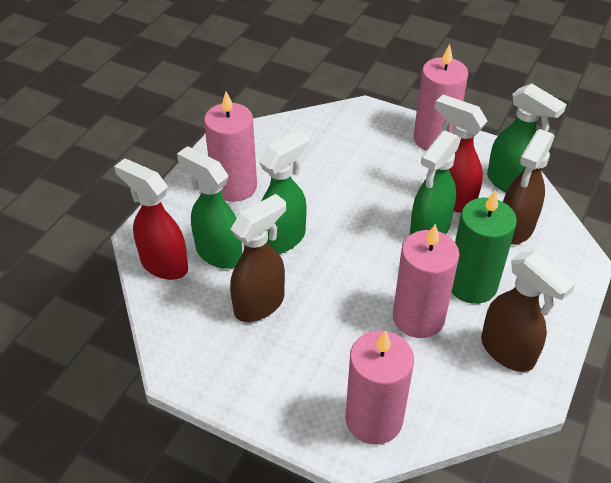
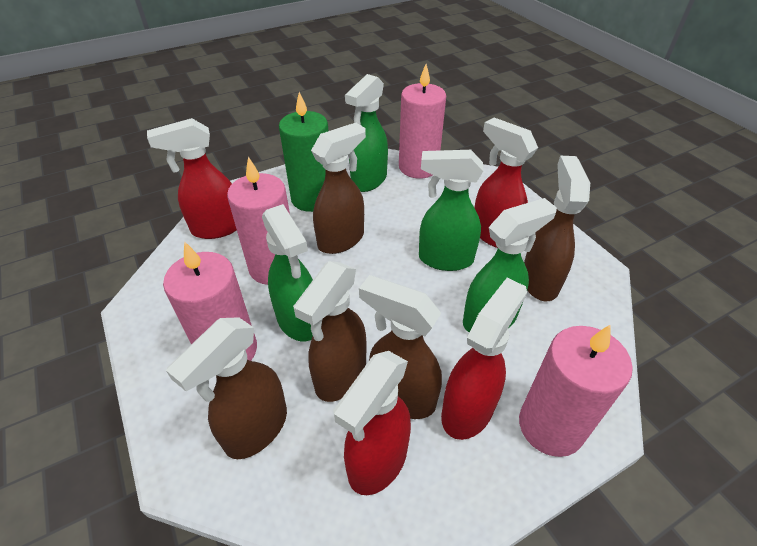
brown spray bottle: 3 -> 5
red spray bottle: 2 -> 4

